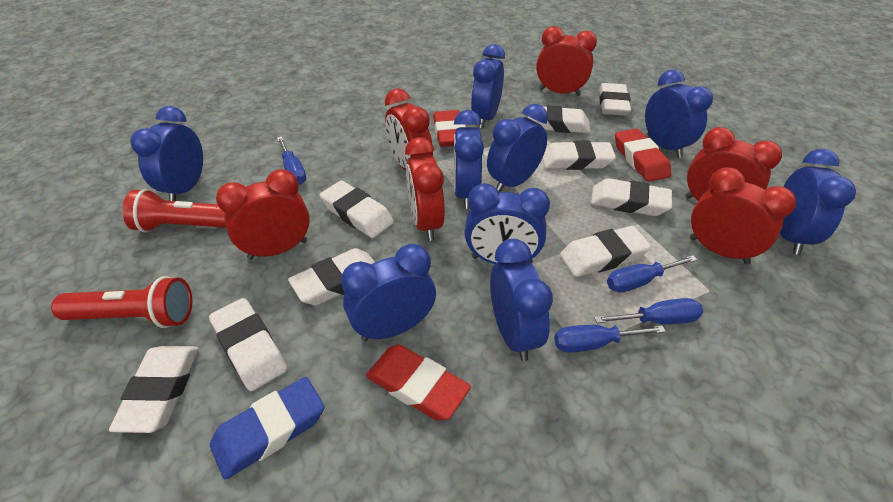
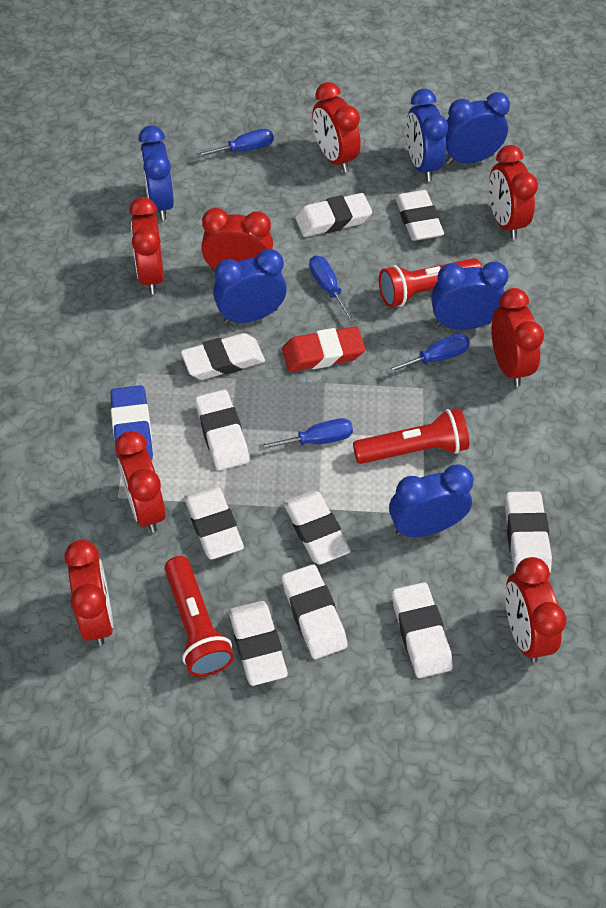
blue clock: 9 -> 6
red clock: 6 -> 8
red eraser: 3 -> 1
red flashlight: 2 -> 3
white eraser: 9 -> 10

